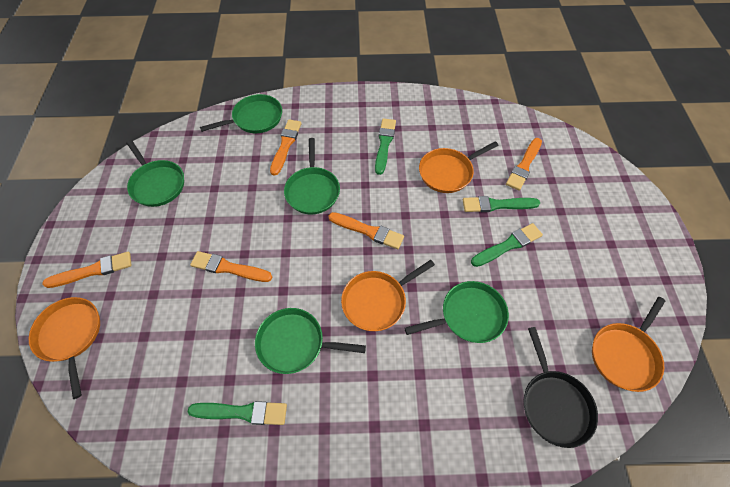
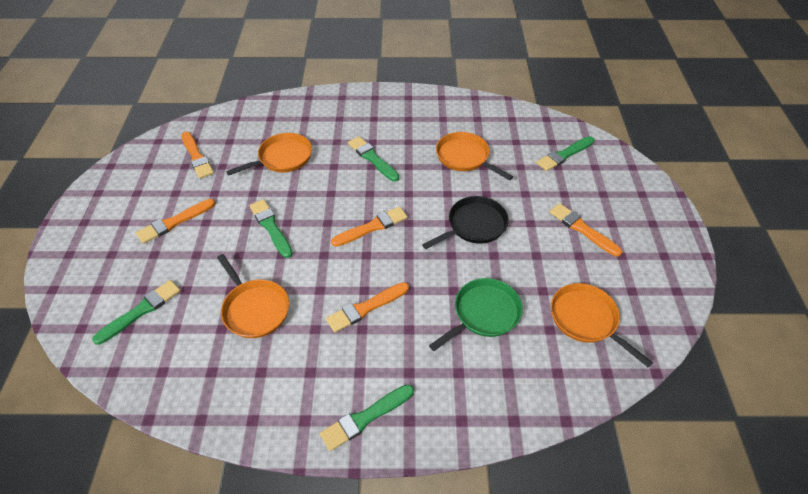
green brush: 4 -> 5
green pan: 5 -> 1

